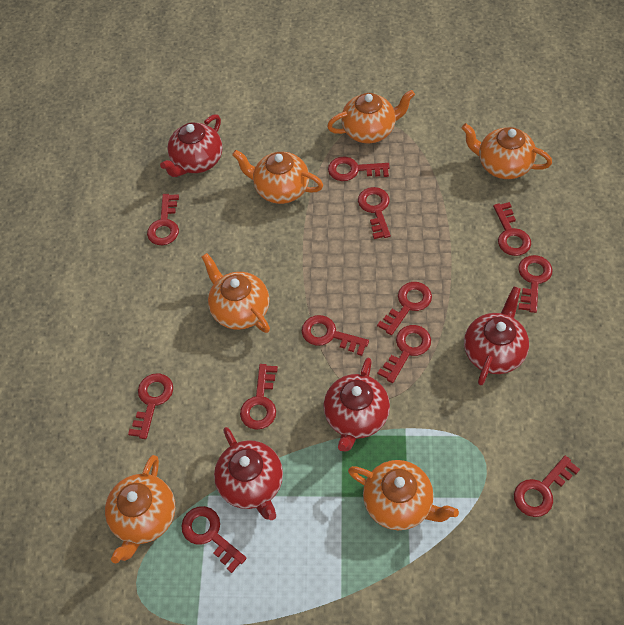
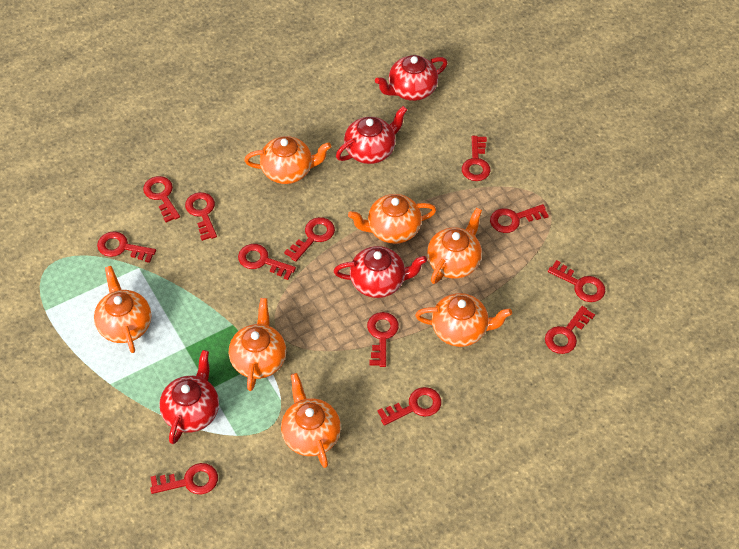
orange teapot: 6 -> 7

